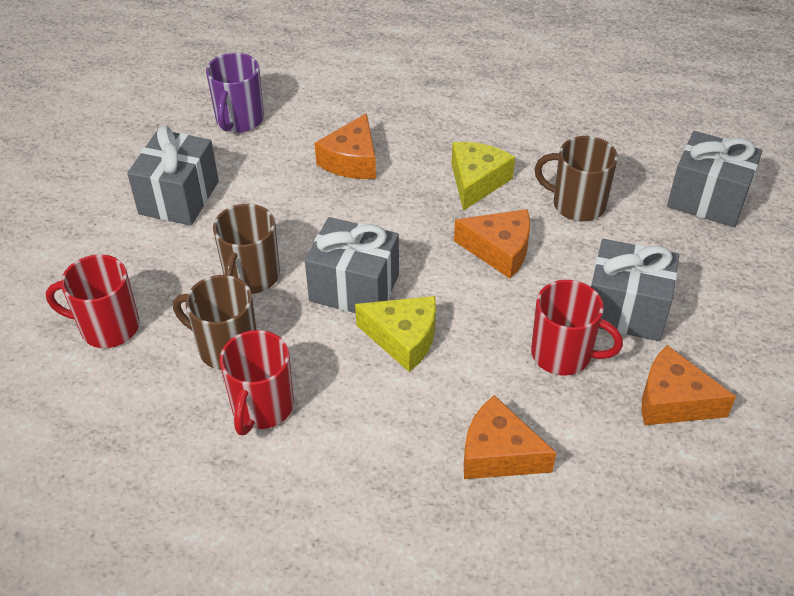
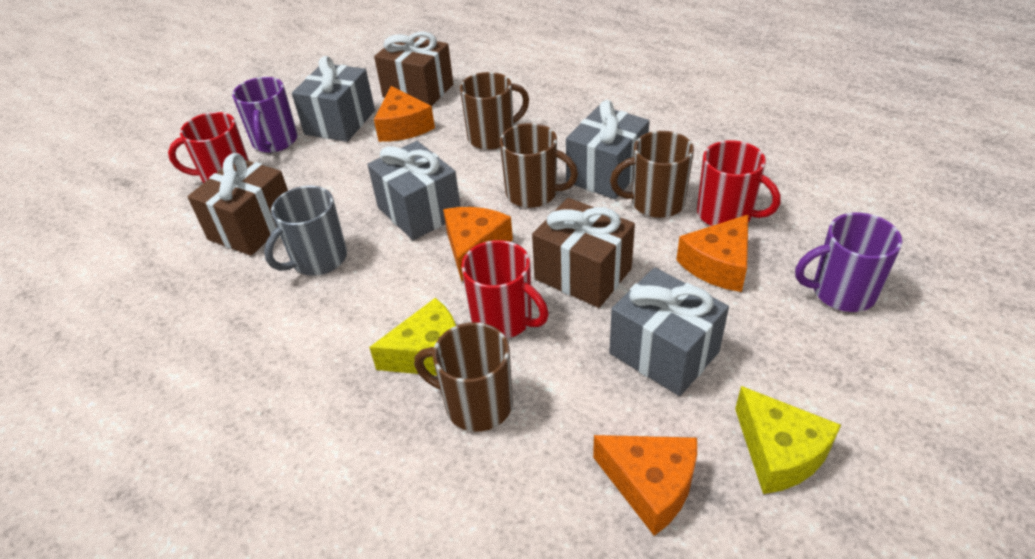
brown gift: 0 -> 3
brown mug: 3 -> 4
grey mug: 0 -> 1
purple mug: 1 -> 2

